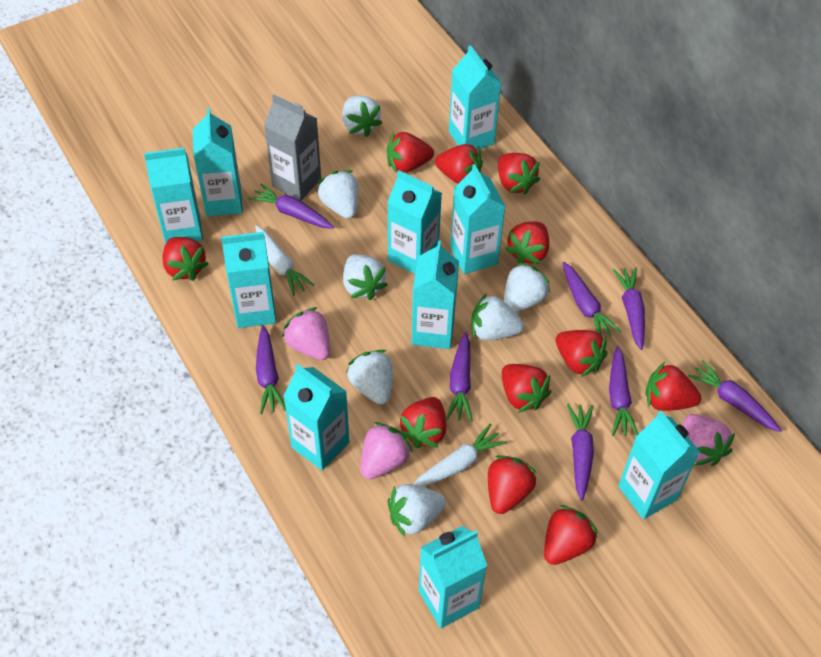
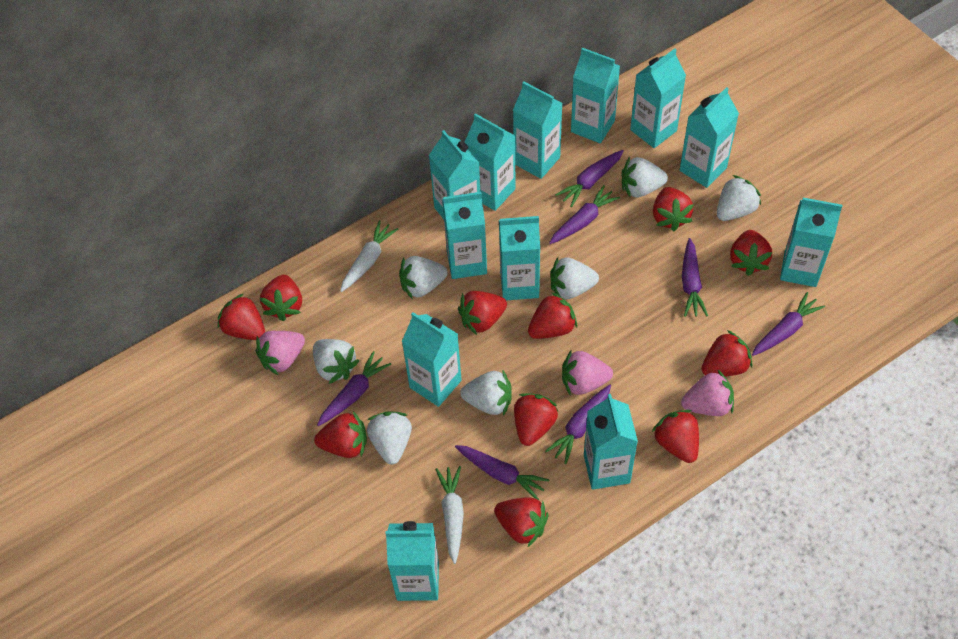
grey carton: 1 -> 0
purple carrot: 8 -> 7
turquoise carton: 10 -> 12

